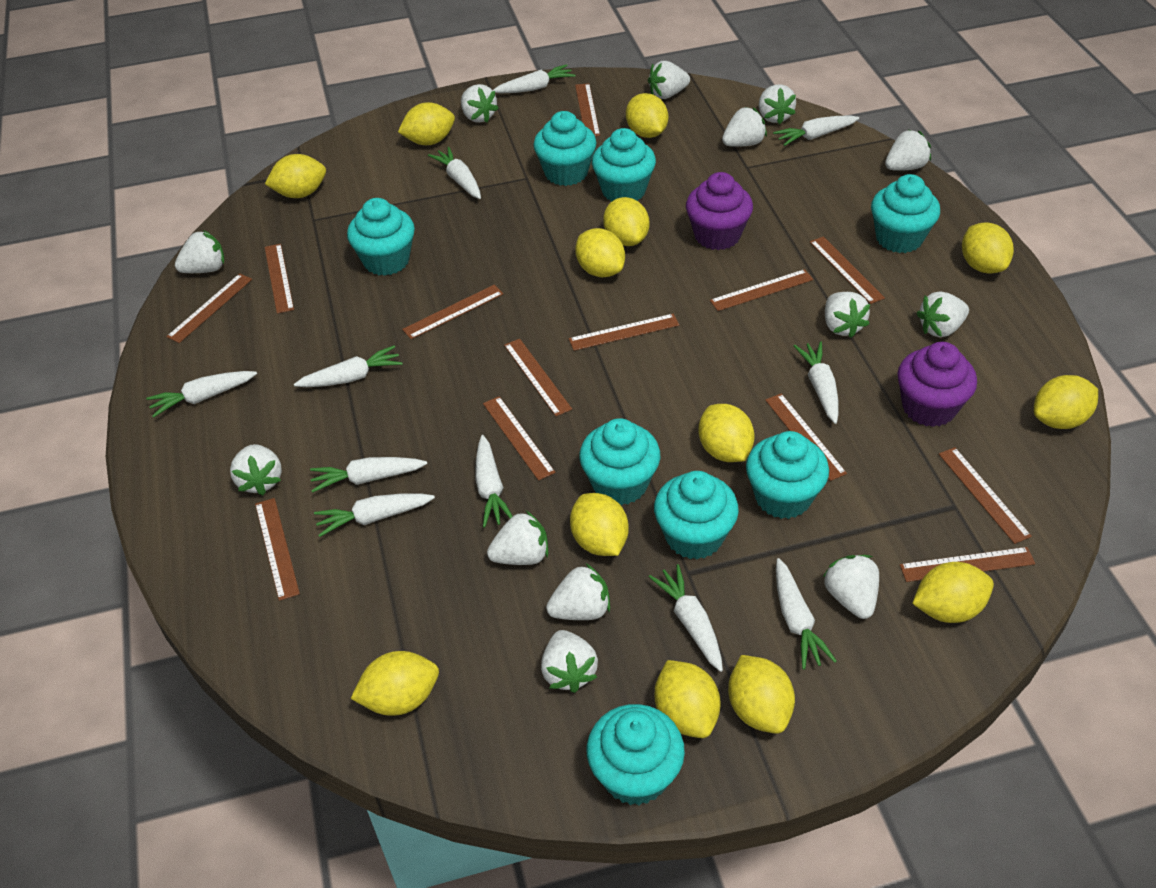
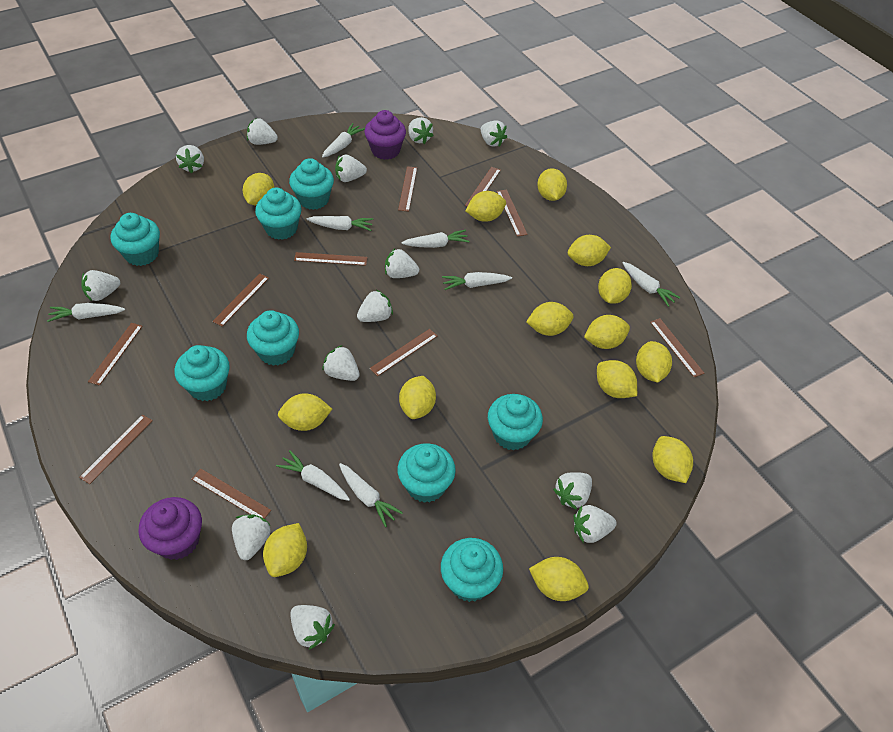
brown ruler: 13 -> 10
white carrot: 11 -> 8
yellow lemon: 13 -> 14

